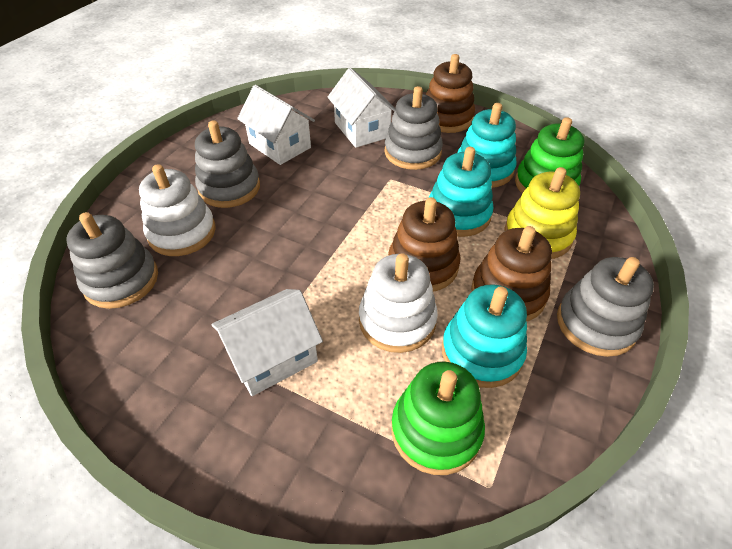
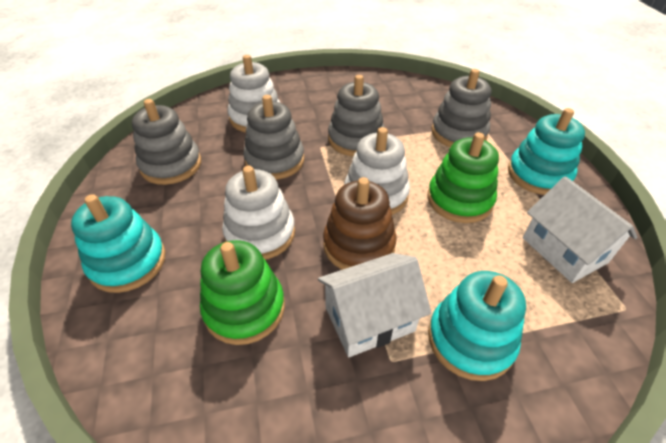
brown stacking toy: 3 -> 1
white house: 3 -> 2
white stacking toy: 2 -> 3
yellow stacking toy: 1 -> 0

